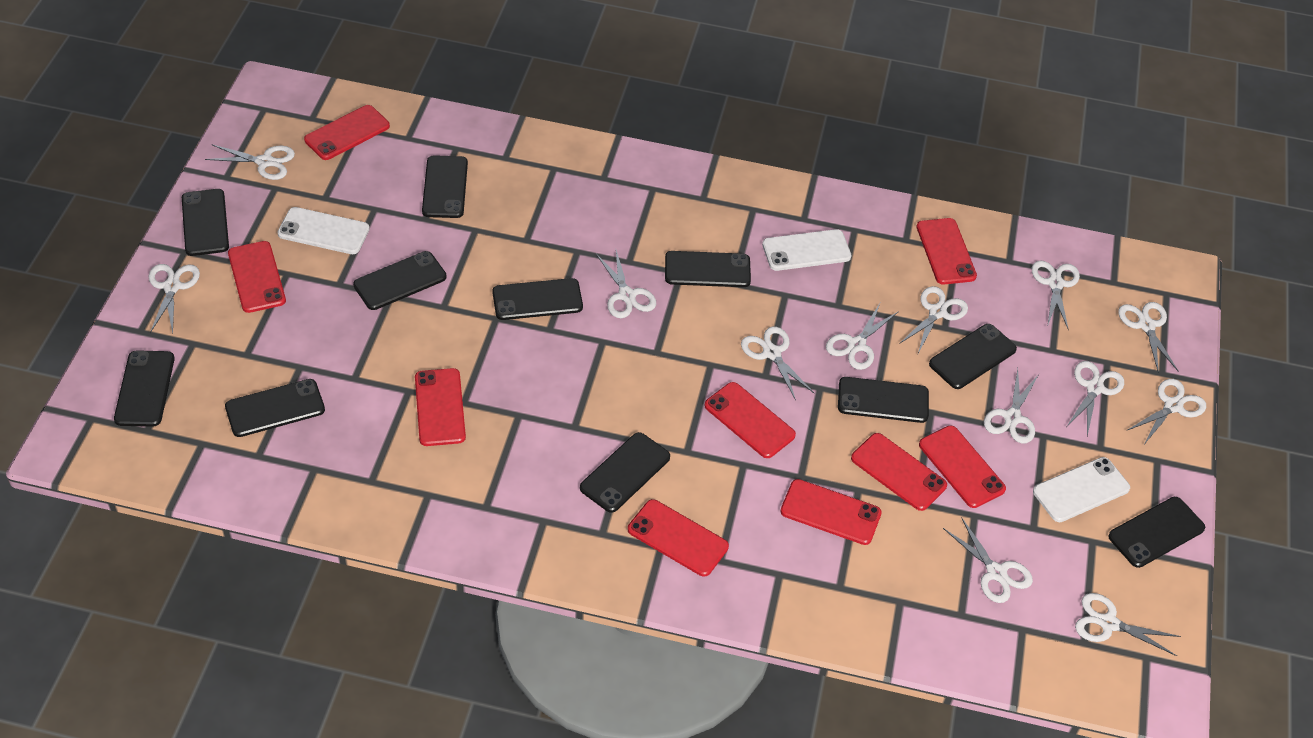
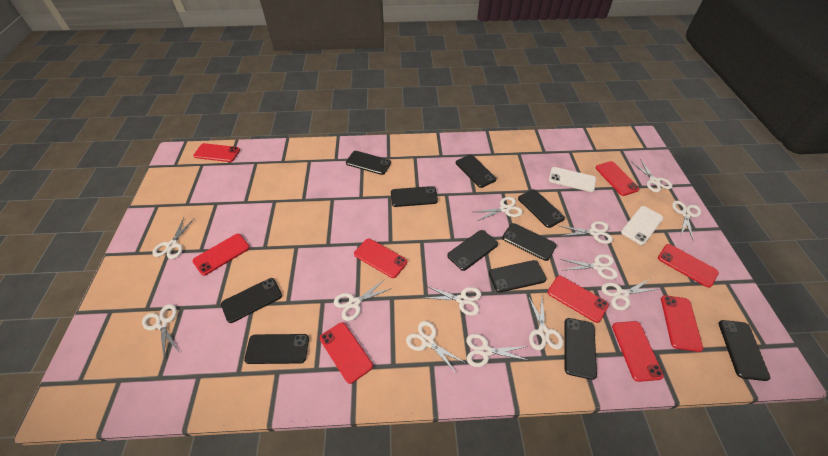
white phone: 3 -> 2

